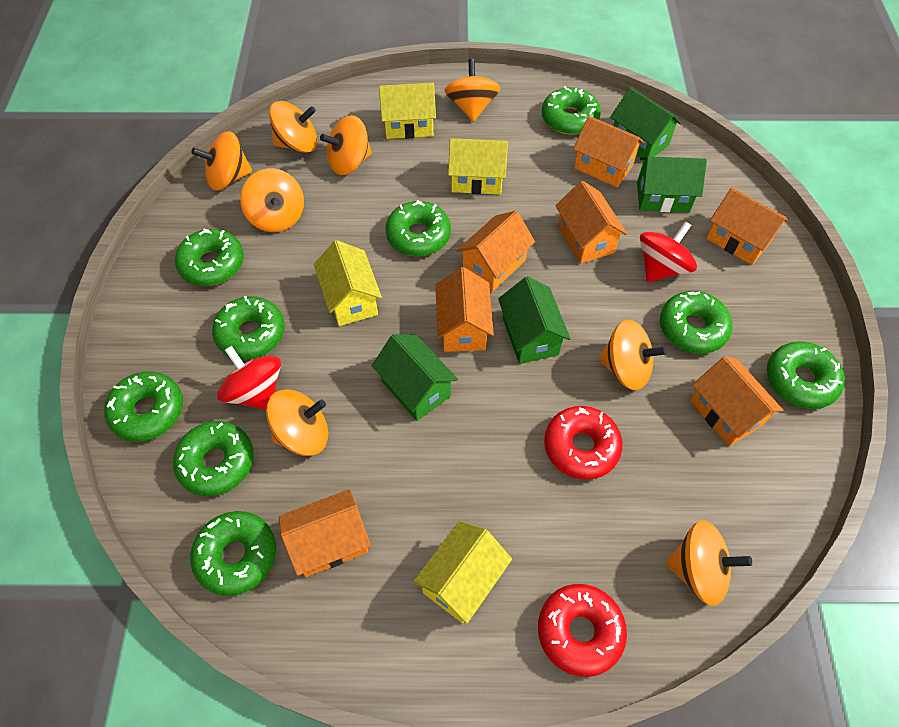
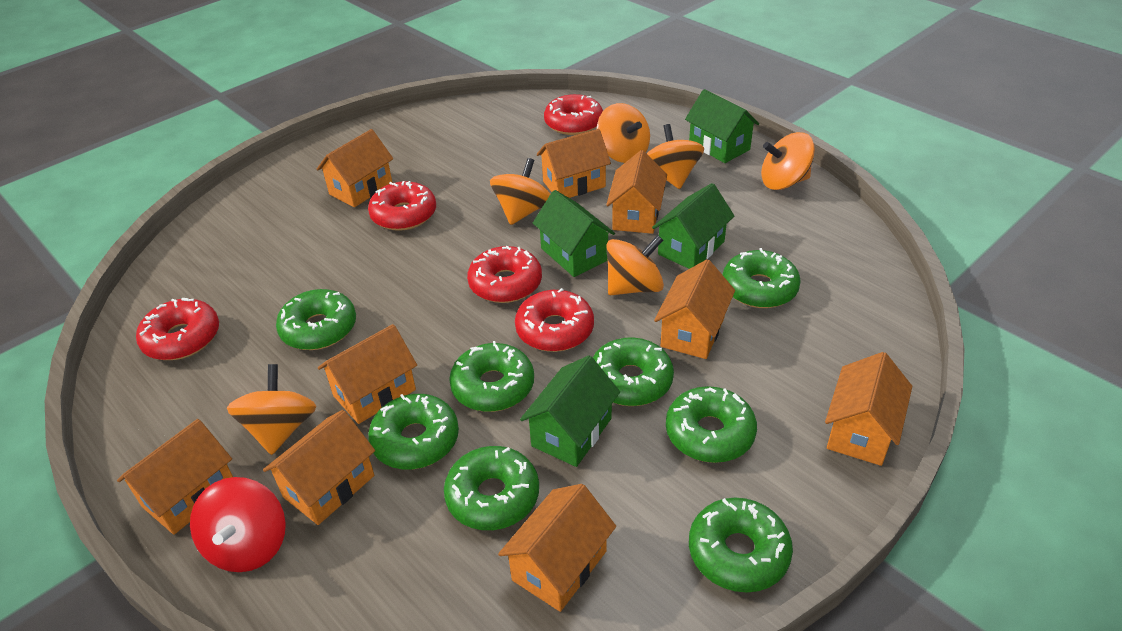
green donut: 9 -> 8
orange house: 7 -> 9
orange spinning top: 8 -> 6
red donut: 2 -> 5
red spinning top: 2 -> 1
yellow house: 4 -> 0

